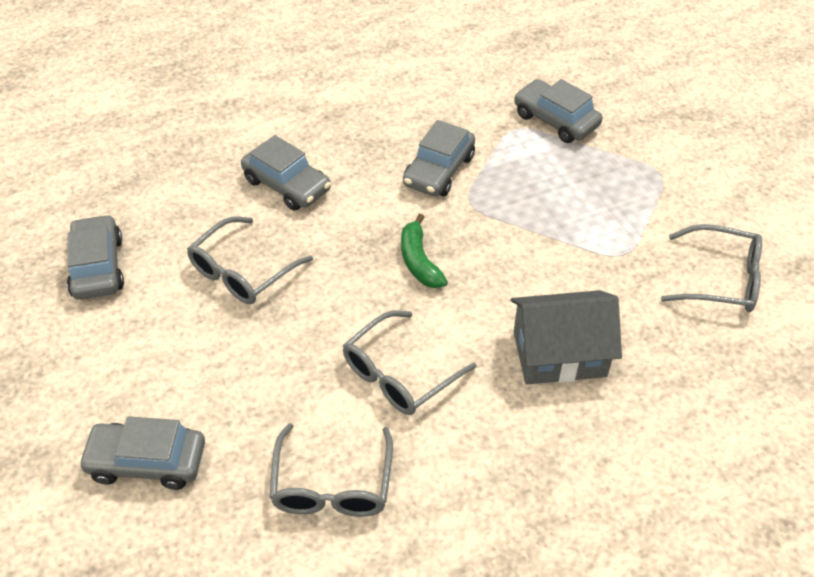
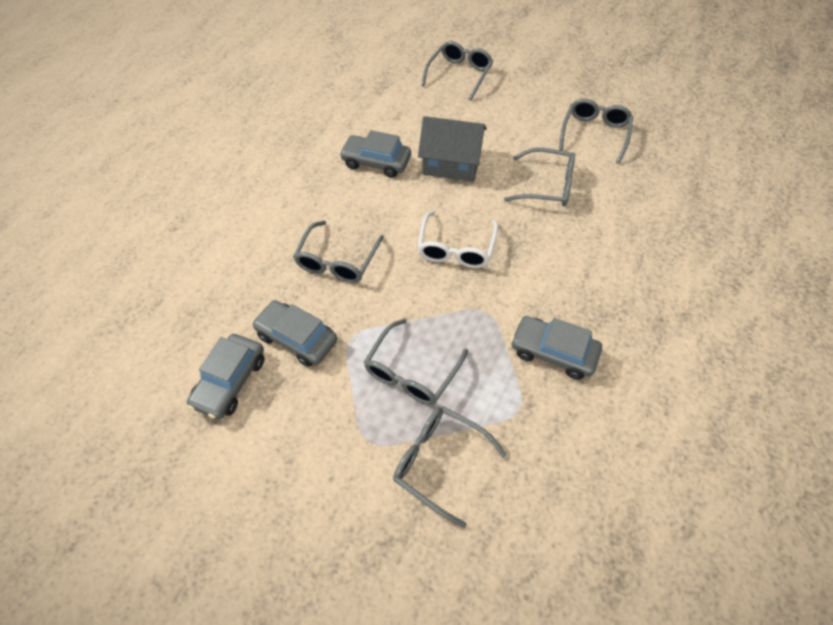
green banana: 1 -> 0
grey car: 5 -> 4
grey glasses: 4 -> 6
white glasses: 0 -> 1

